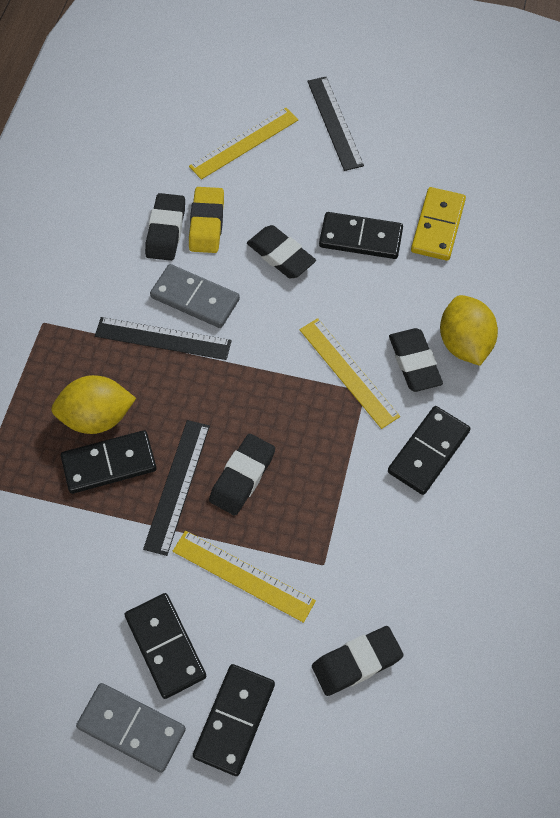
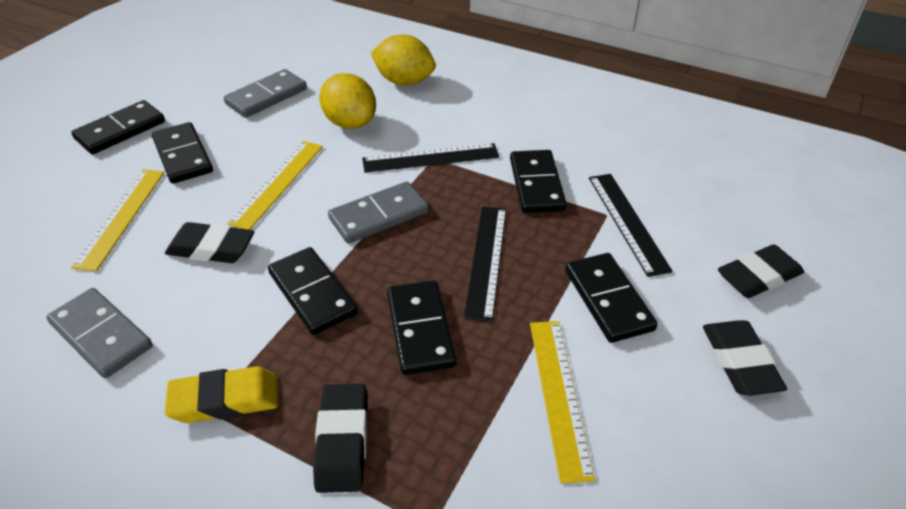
black domino: 5 -> 6
black eraser: 5 -> 4
grey domino: 2 -> 3
yellow domino: 1 -> 0

